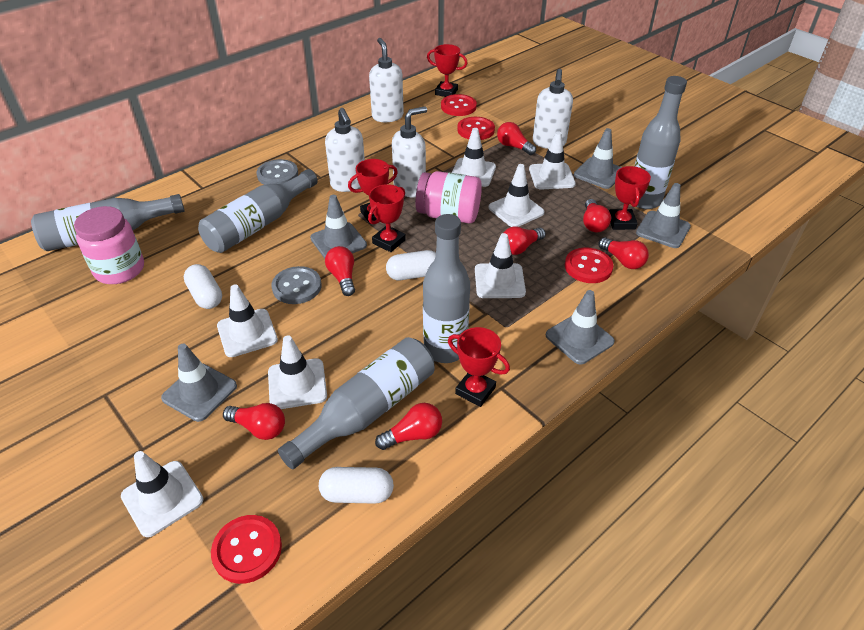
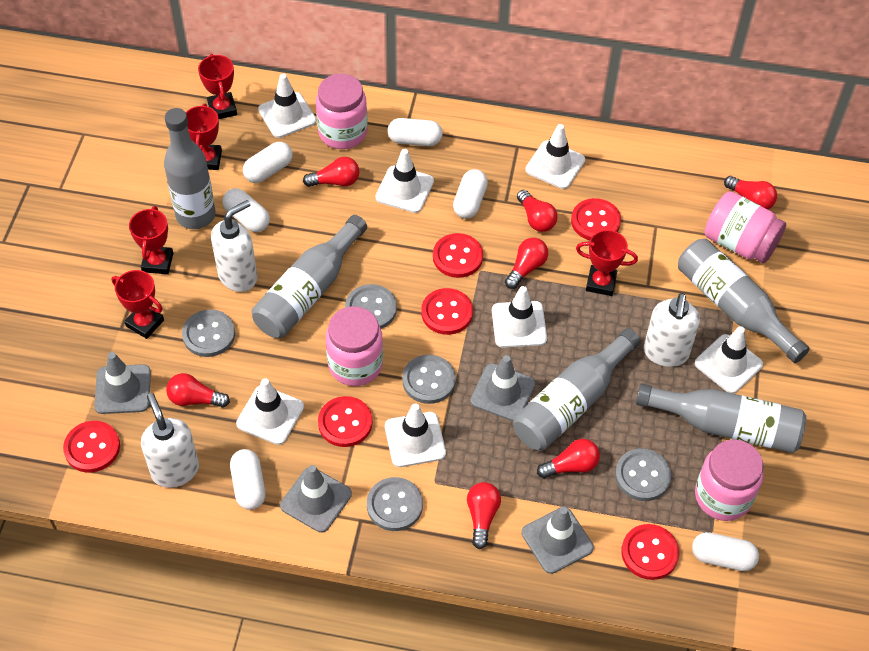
grey button: 2 -> 5
grey traffic cone: 5 -> 4
pink jar: 2 -> 4
red button: 4 -> 6
white capsule: 3 -> 6
white soap dispenser: 4 -> 3

